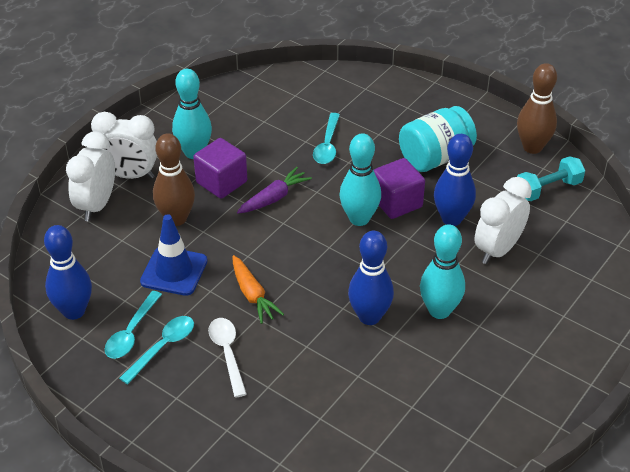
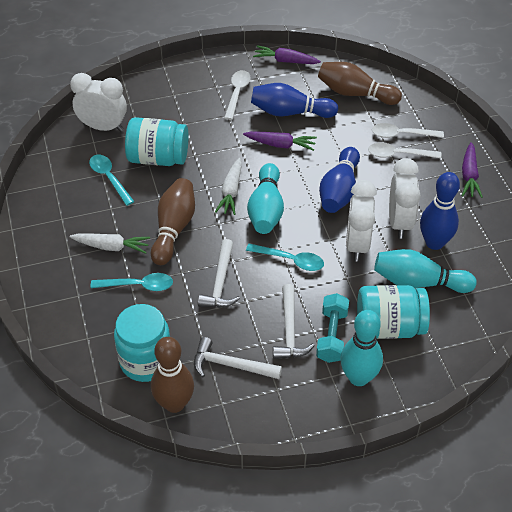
blue traffic cone: 1 -> 0
brown bowling pin: 2 -> 3
orange carrot: 1 -> 0
purple carrot: 1 -> 3
purple cube: 2 -> 0
turquoise jar: 1 -> 3
white carrot: 0 -> 2
white hammer: 0 -> 3
white spoon: 1 -> 3

